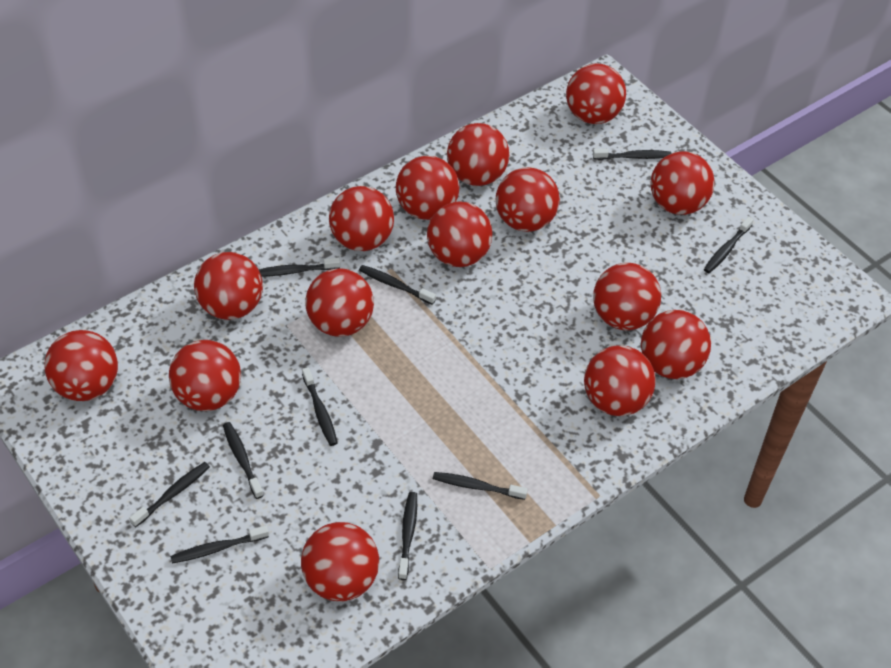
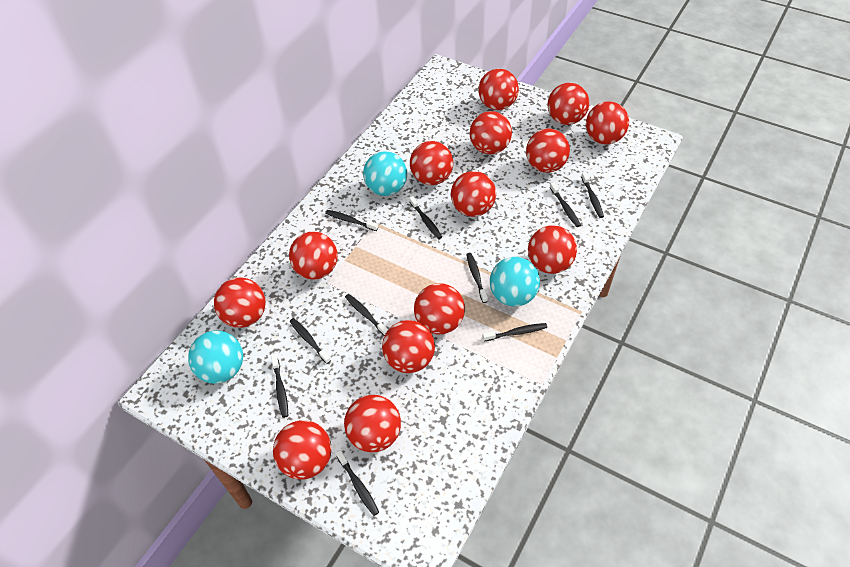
red ball: 15 -> 14
turquoise ball: 0 -> 3

